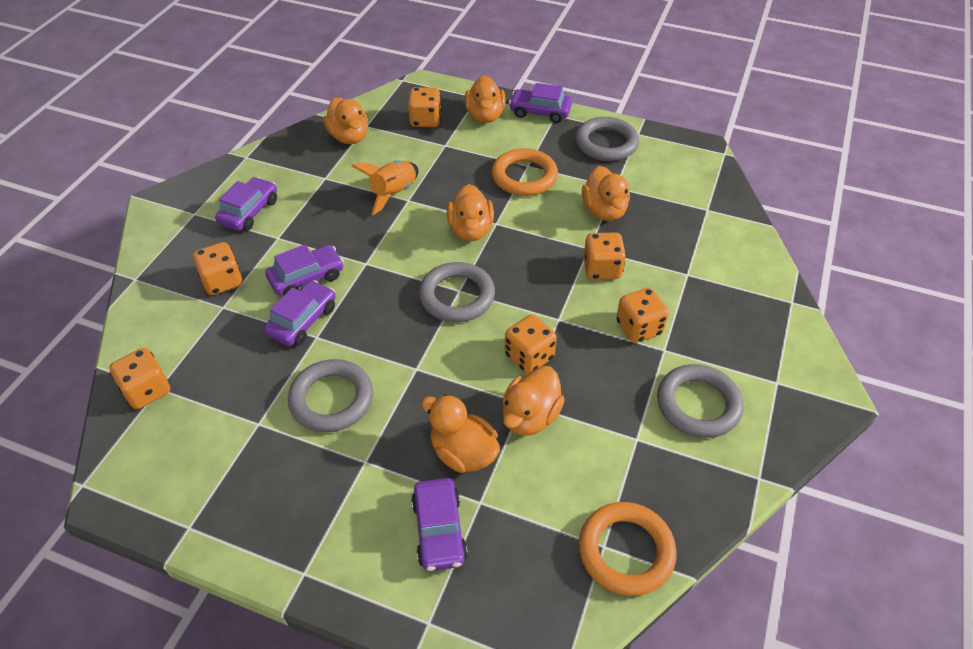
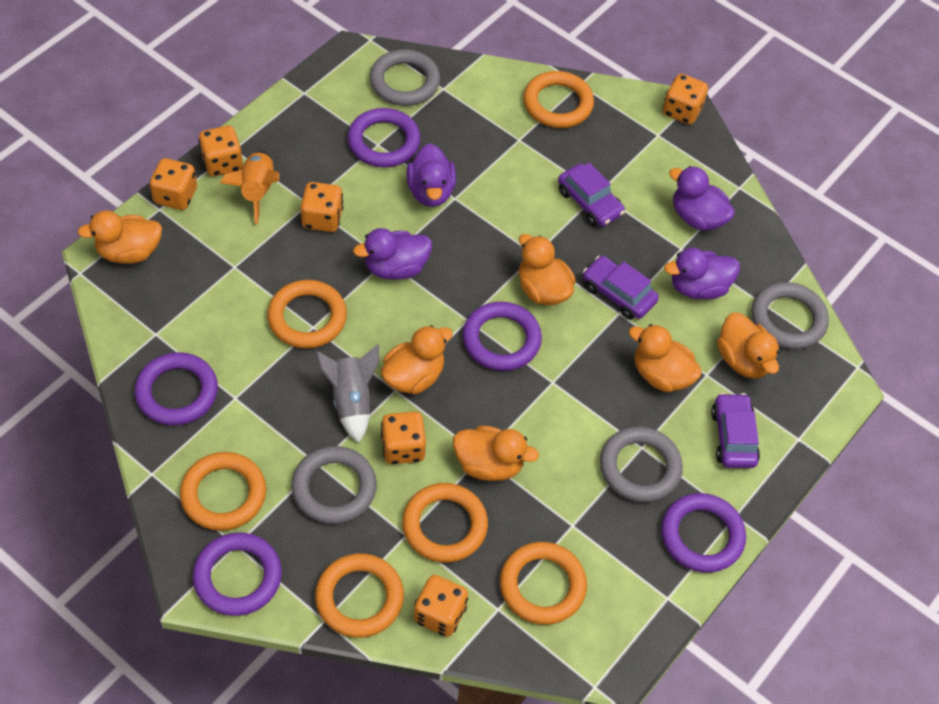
grey rocket: 0 -> 1
orange ring: 2 -> 6
purple car: 5 -> 3
purple duck: 0 -> 4
purple ring: 0 -> 5

